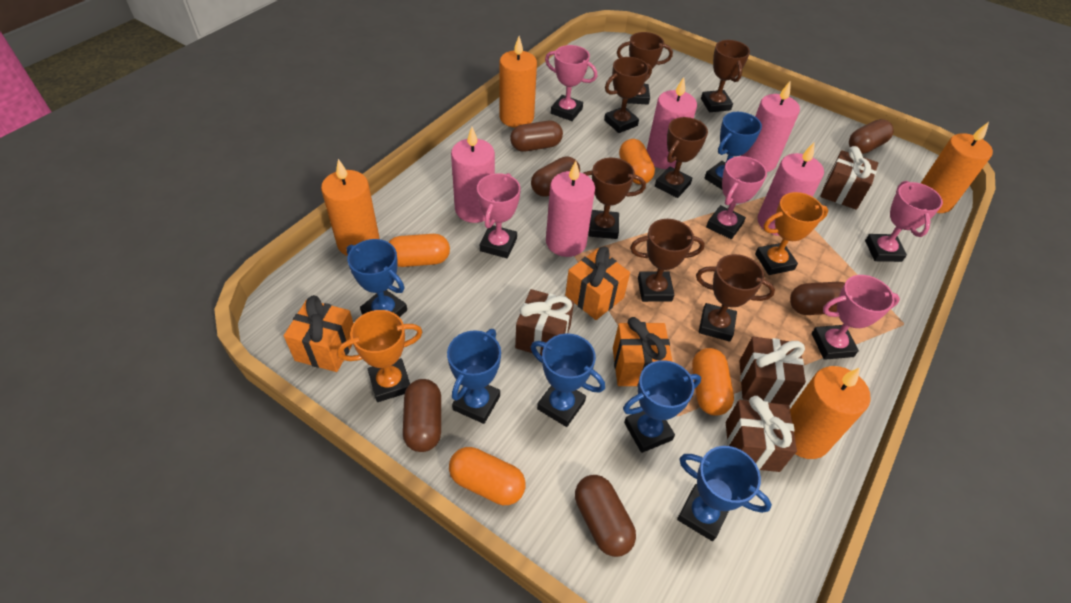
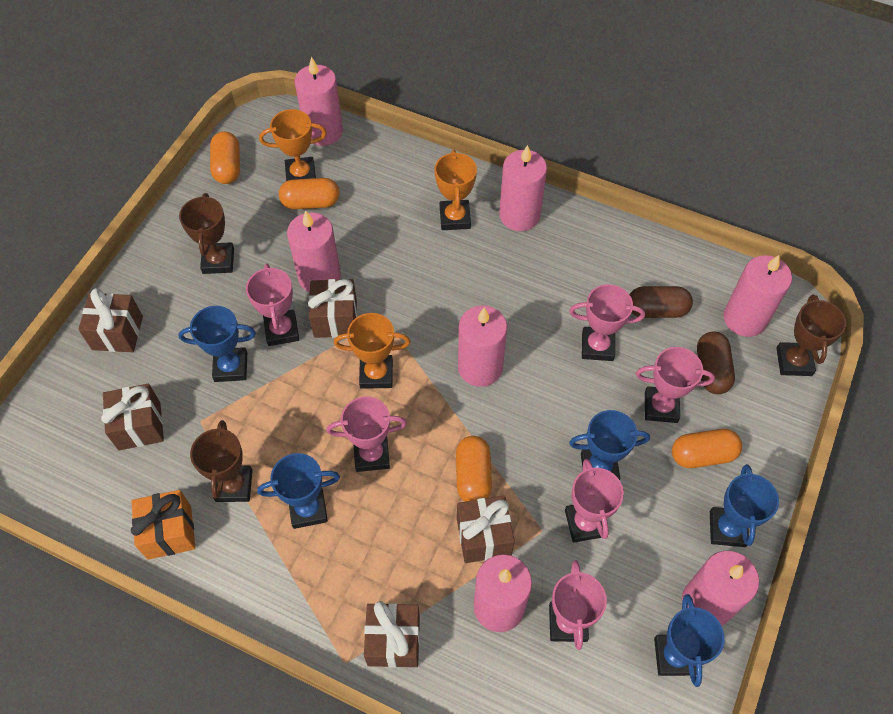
blue trophy: 6 -> 5
brown capsule: 6 -> 2
brown gift: 4 -> 5
brown trophy: 7 -> 3
orange candle: 4 -> 0
orange gift: 3 -> 1
orange trophy: 2 -> 3
pink candle: 5 -> 7
pink trophy: 5 -> 6

